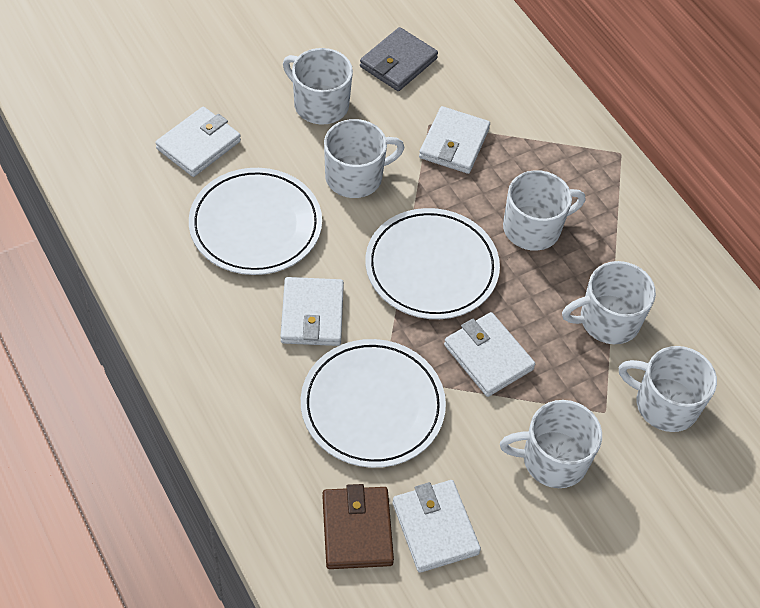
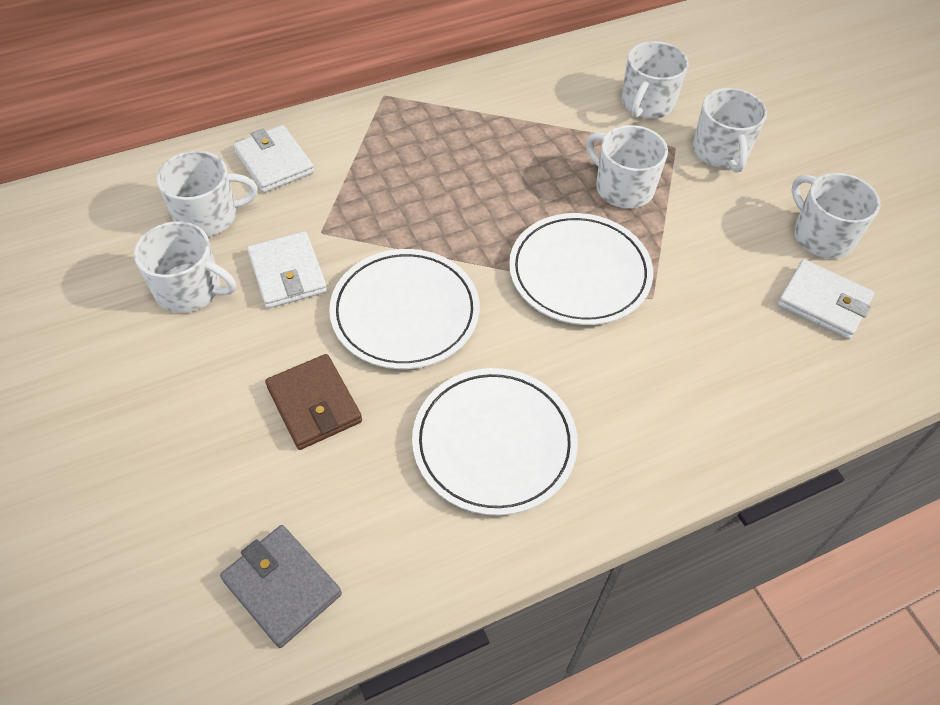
white wallet: 5 -> 3

